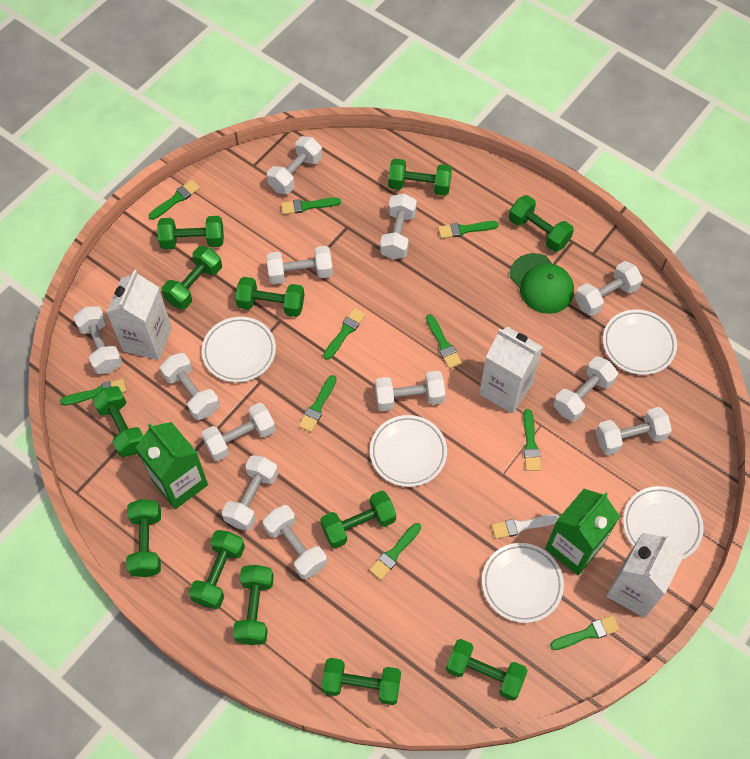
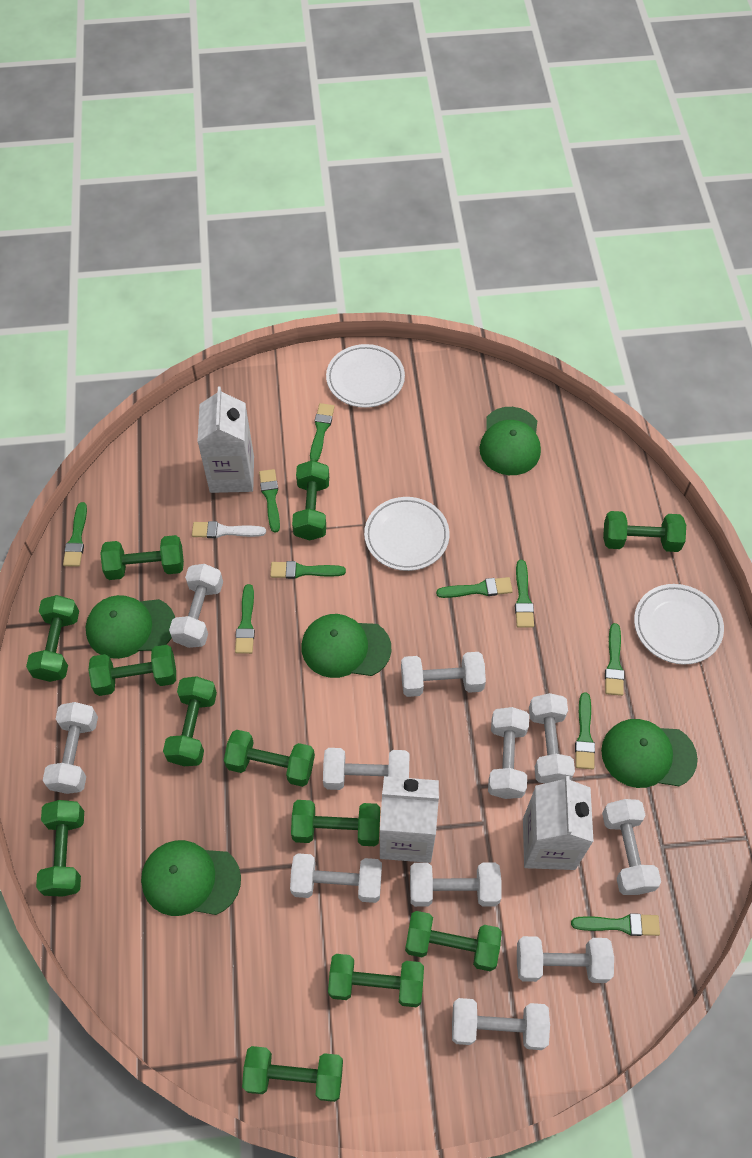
green cap: 1 -> 5
green carton: 2 -> 0
white dumbbell: 12 -> 11
white plate: 5 -> 3

